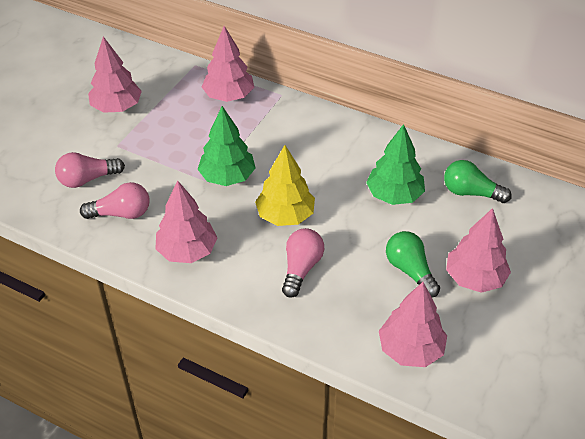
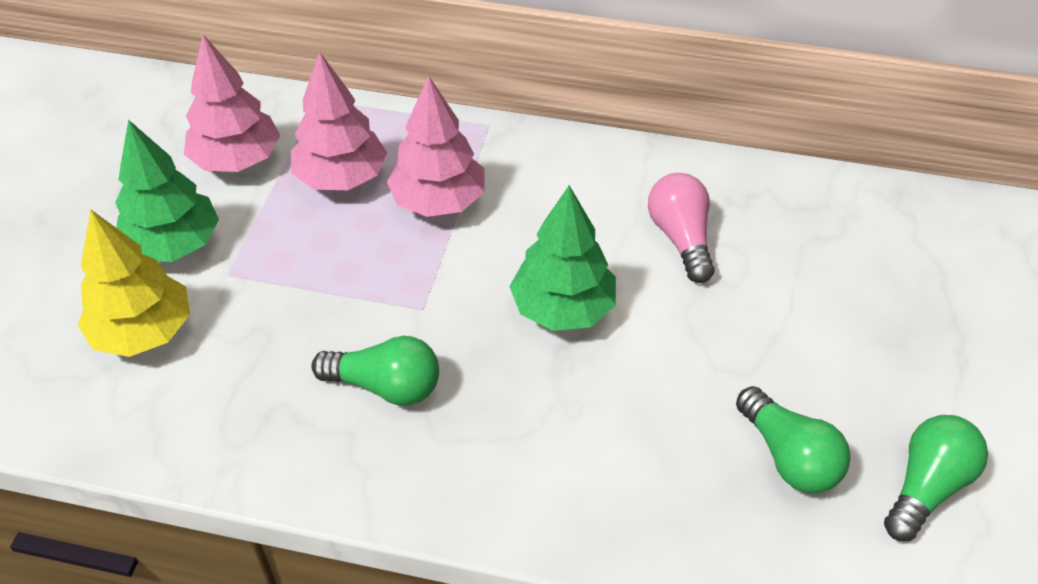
green light bulb: 2 -> 3
pink light bulb: 3 -> 1
pink tree: 5 -> 3

